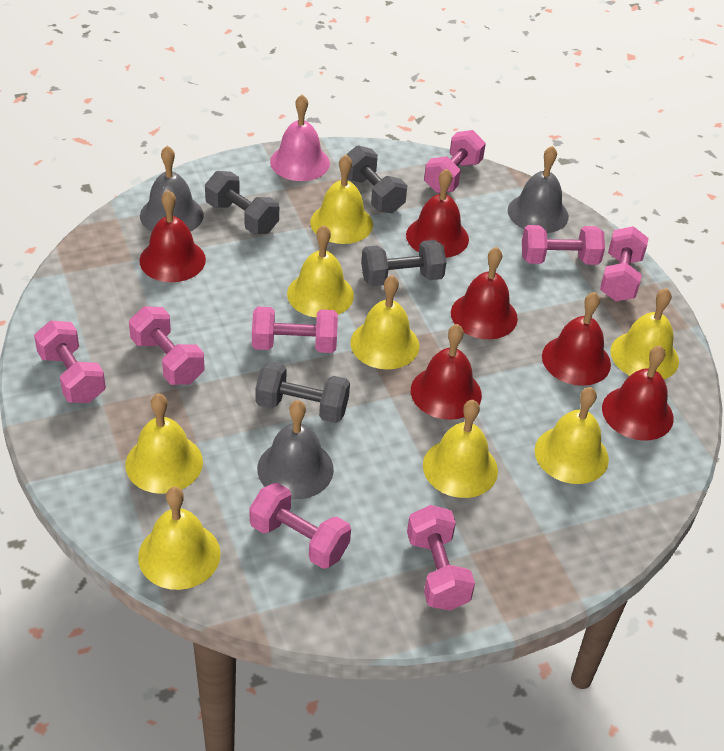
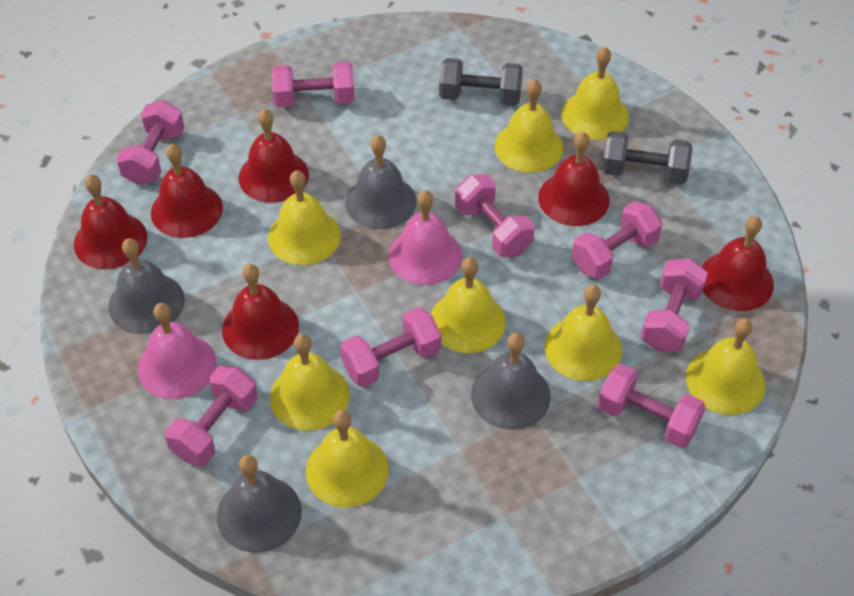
grey bell: 3 -> 4
grey dumbbell: 4 -> 2
pink bell: 1 -> 2

